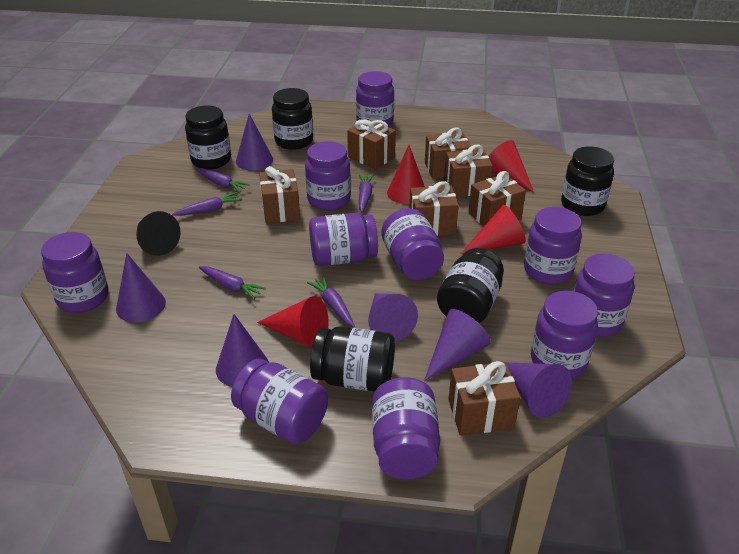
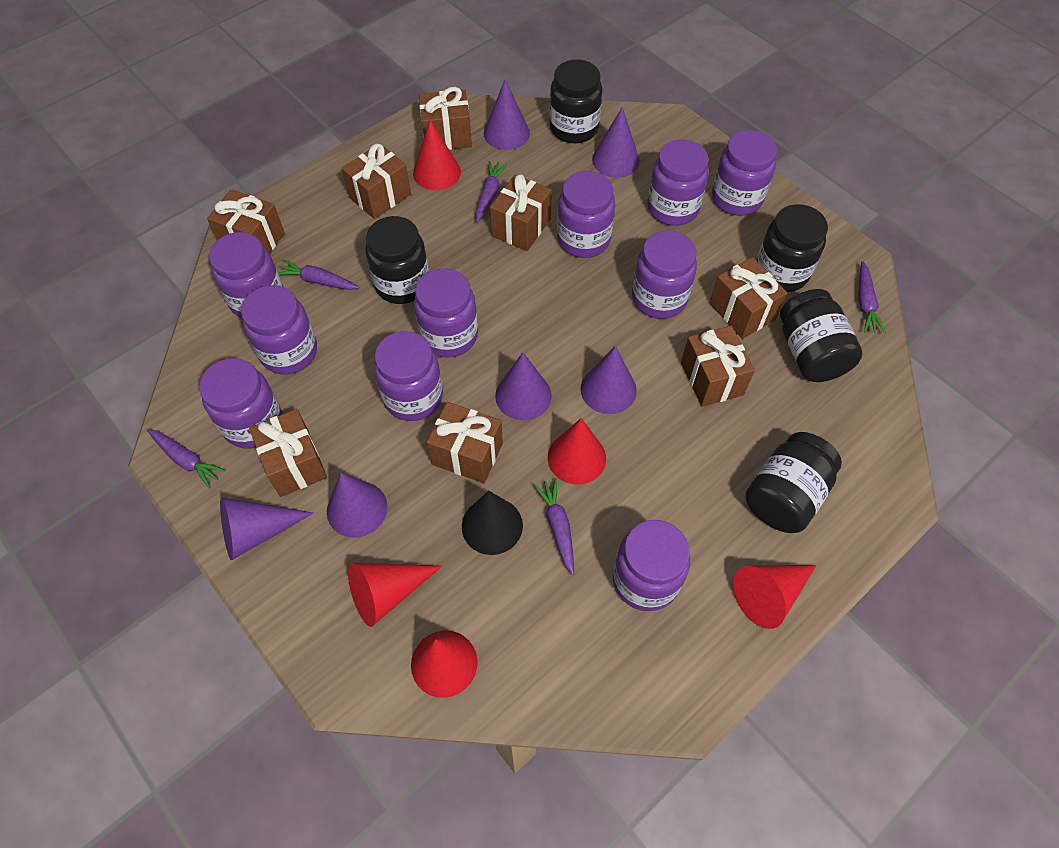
brown gift: 7 -> 8
red cone: 4 -> 5

